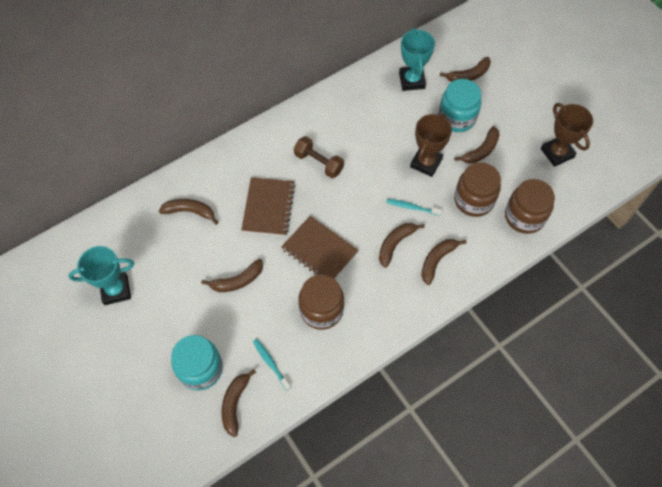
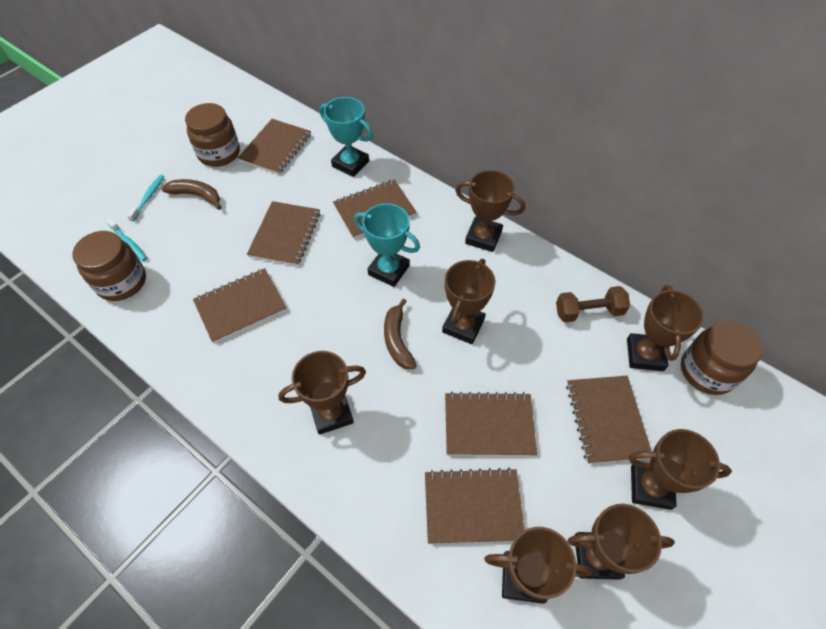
brown banana: 7 -> 2
brown notebook: 2 -> 7
brown trophy: 2 -> 7
turquoise jar: 2 -> 0

